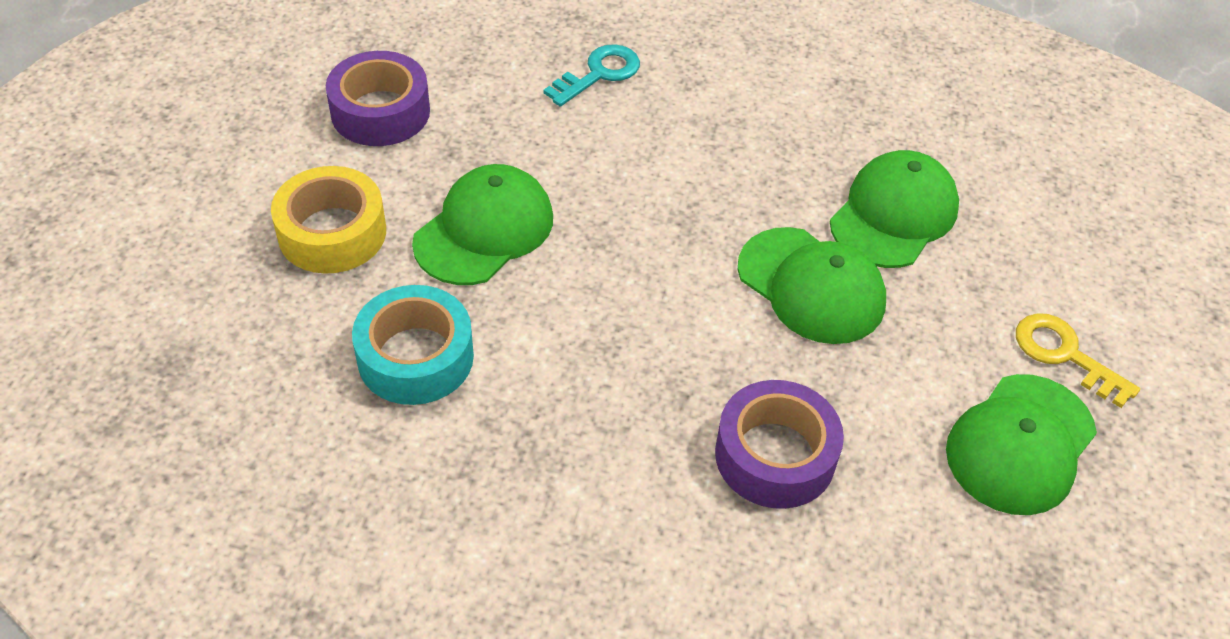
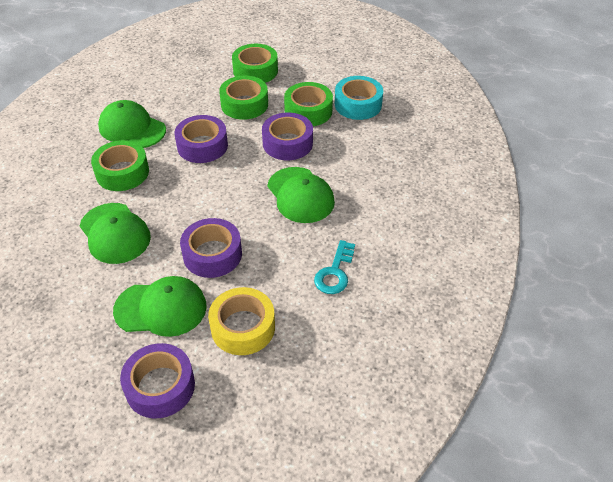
green tape: 0 -> 4
purple tape: 2 -> 4
yellow key: 1 -> 0

